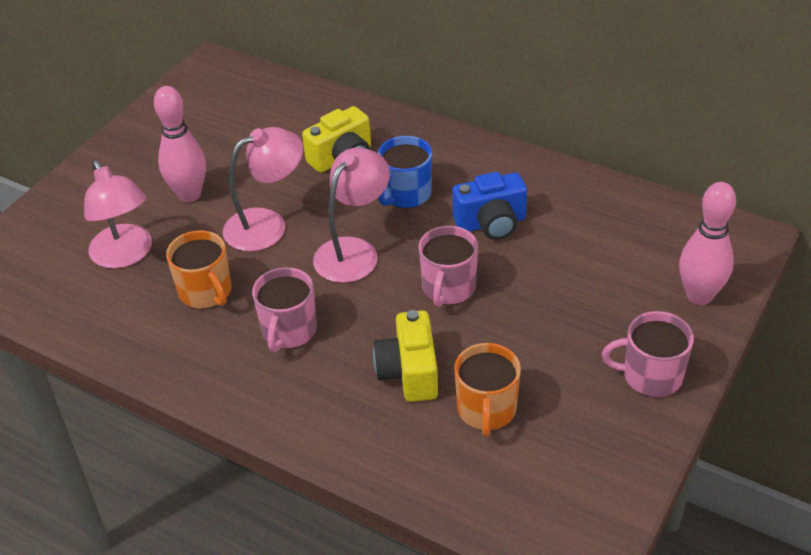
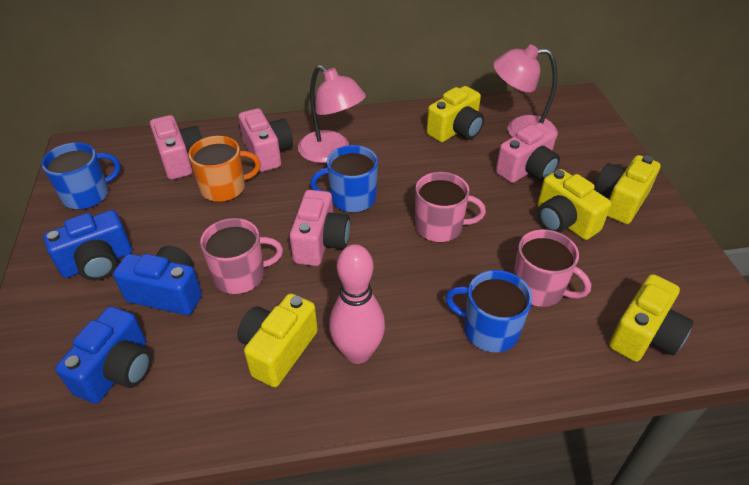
blue camera: 1 -> 3
blue mug: 1 -> 3
orange mug: 2 -> 1
pink bowling pin: 2 -> 1
pink camera: 0 -> 4
pink lamp: 3 -> 2
yellow camera: 2 -> 5

